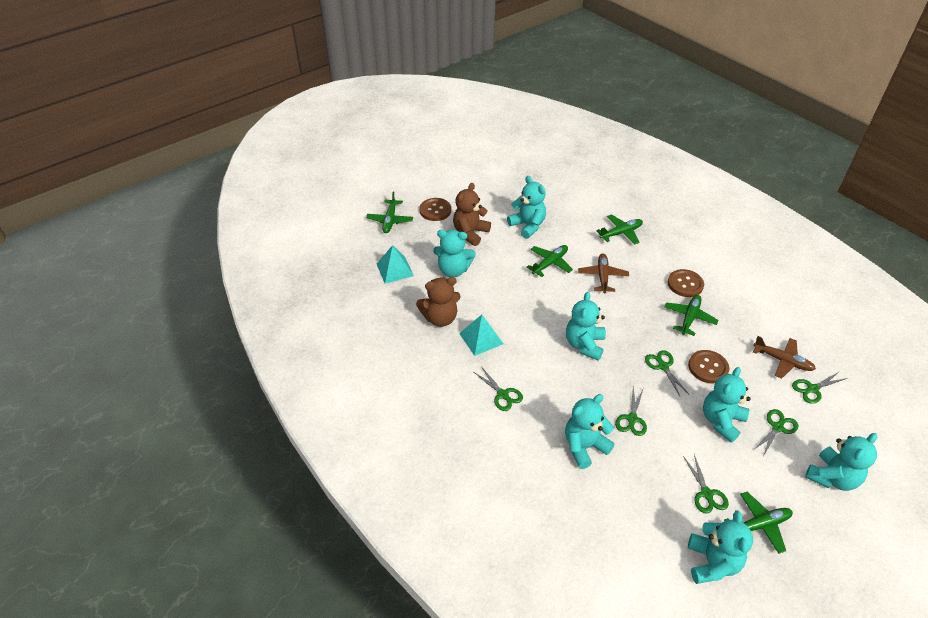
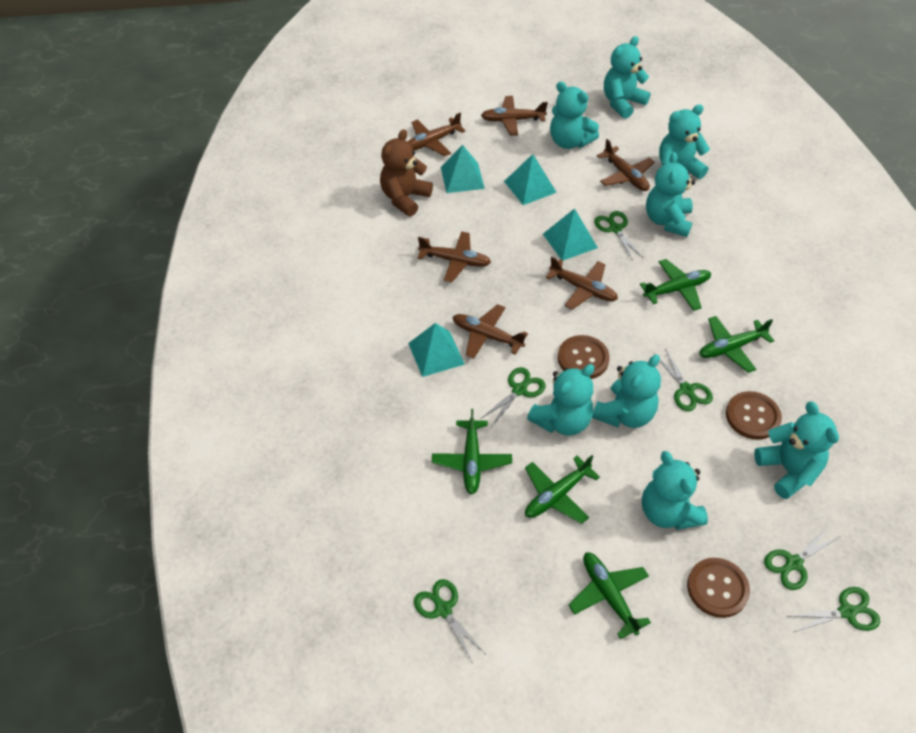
brown plane: 2 -> 6
brown teddy bear: 2 -> 1
turquoise pyramid: 2 -> 4
turquoise teddy bear: 7 -> 8

